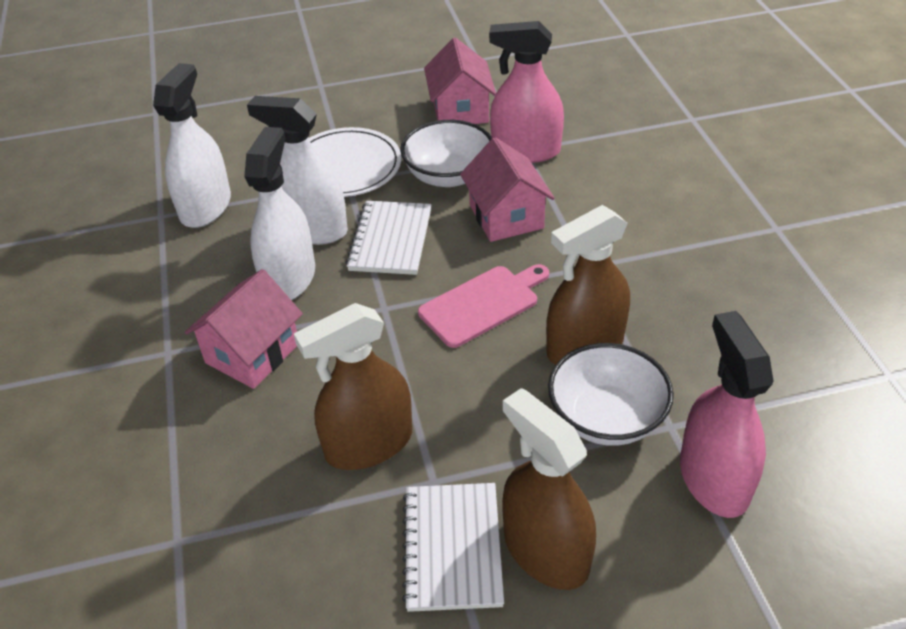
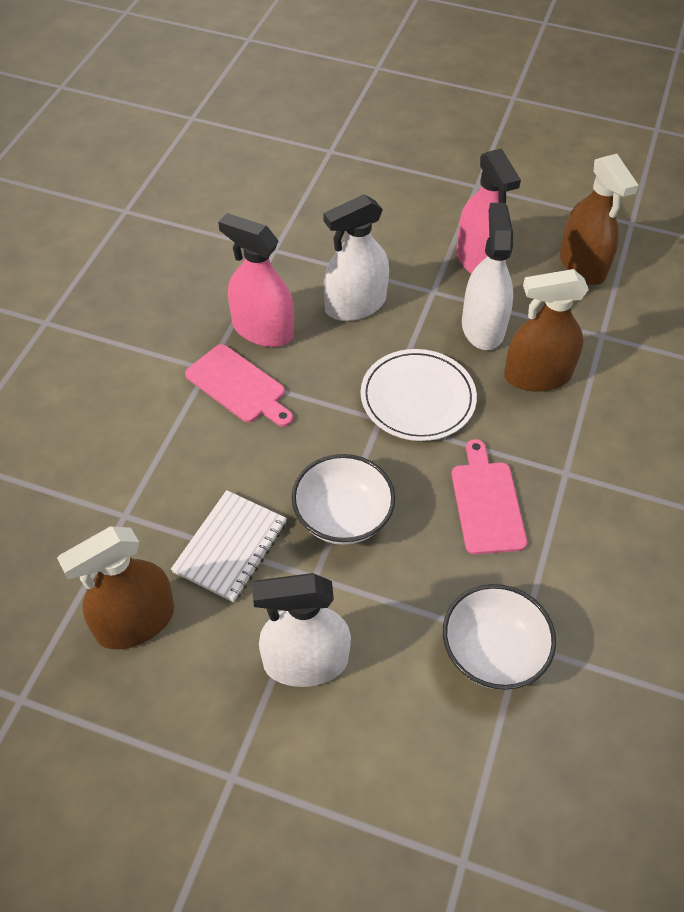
pink cutting board: 1 -> 2
pink house: 3 -> 0
white notebook: 2 -> 1

